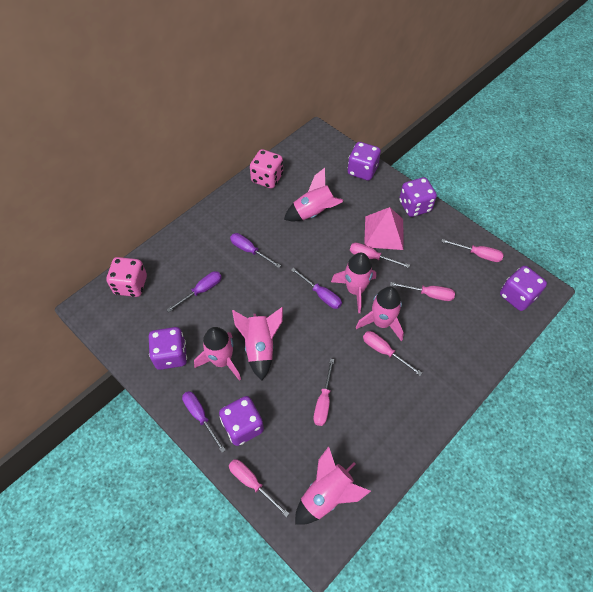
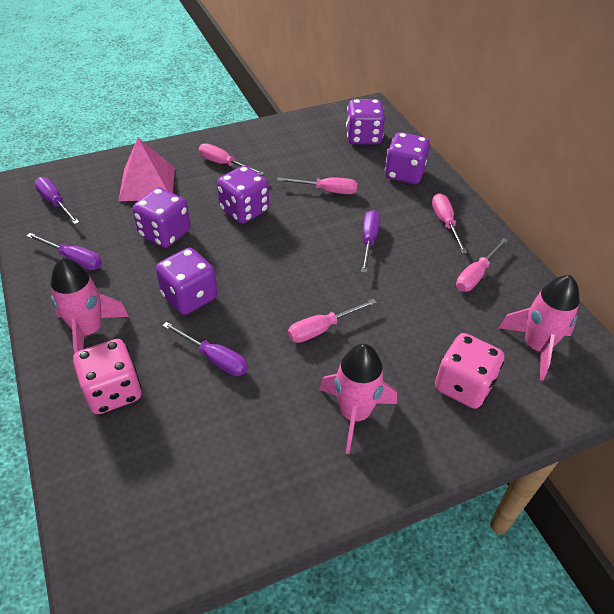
pink rocket: 6 -> 3
pink screwdriver: 6 -> 5

